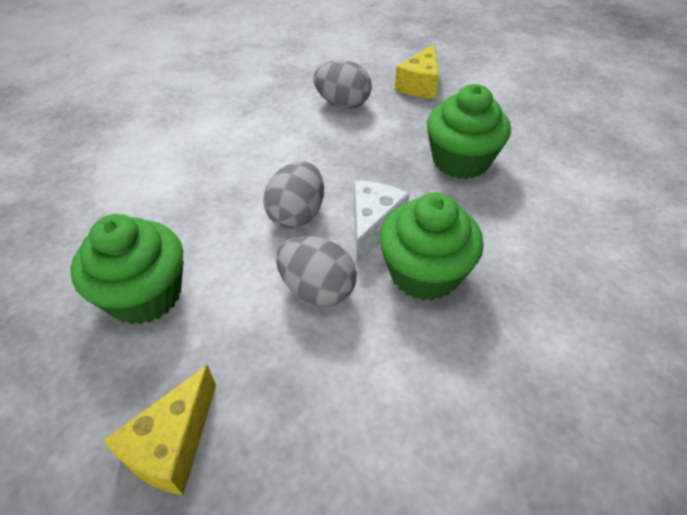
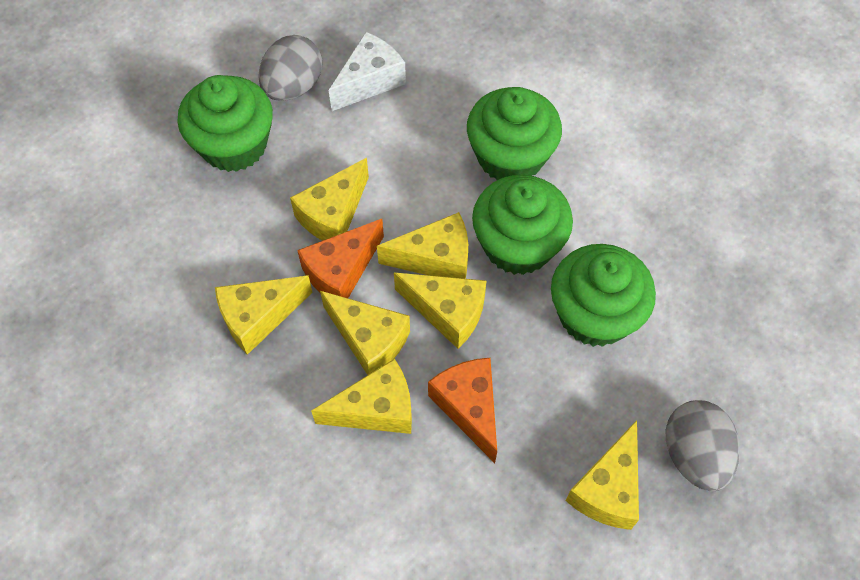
green cupcake: 3 -> 4
grey egg: 3 -> 2
orange cheese: 0 -> 2
yellow cheese: 2 -> 7

